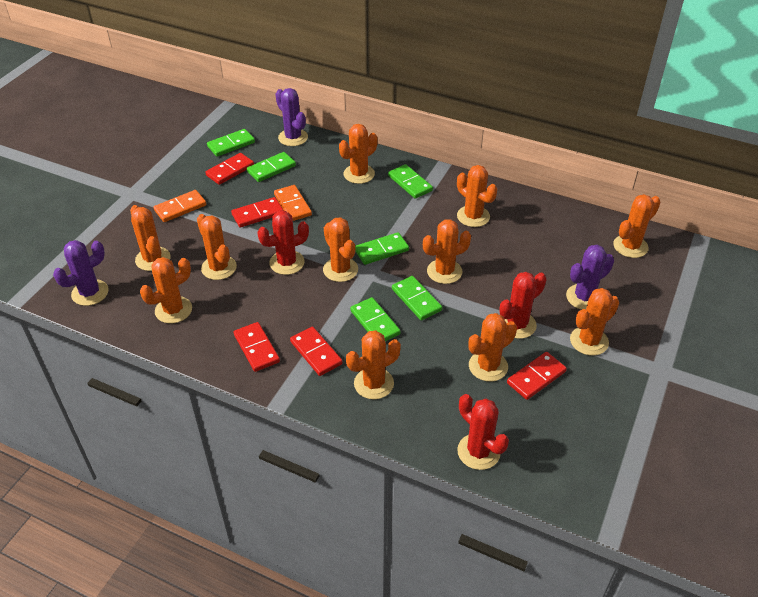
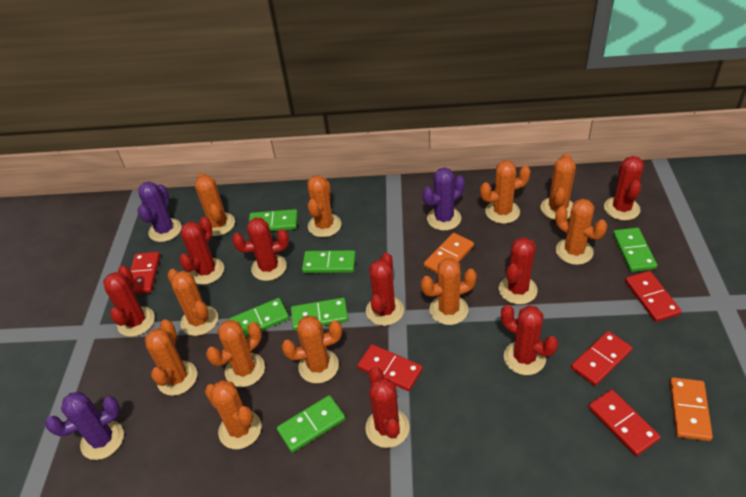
red cactus: 3 -> 8

